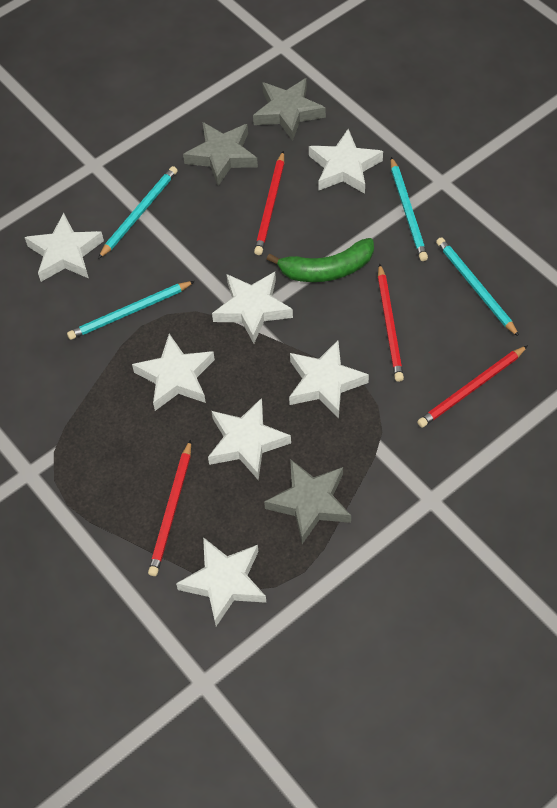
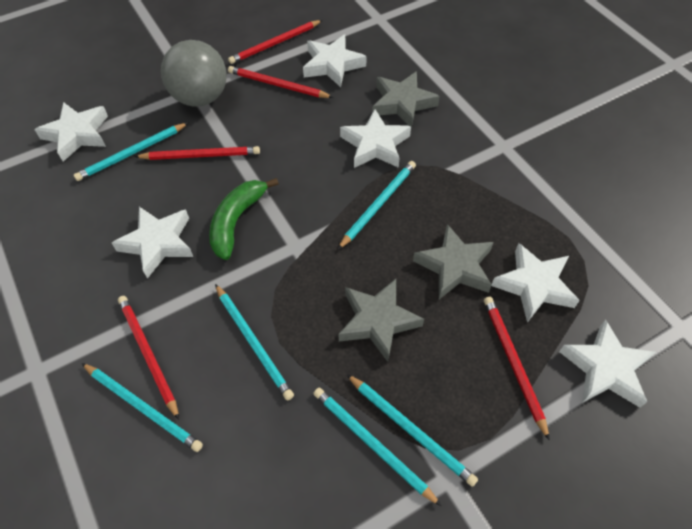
grey ball: 0 -> 1
red pencil: 4 -> 5
turquoise pencil: 4 -> 6
white star: 7 -> 6

